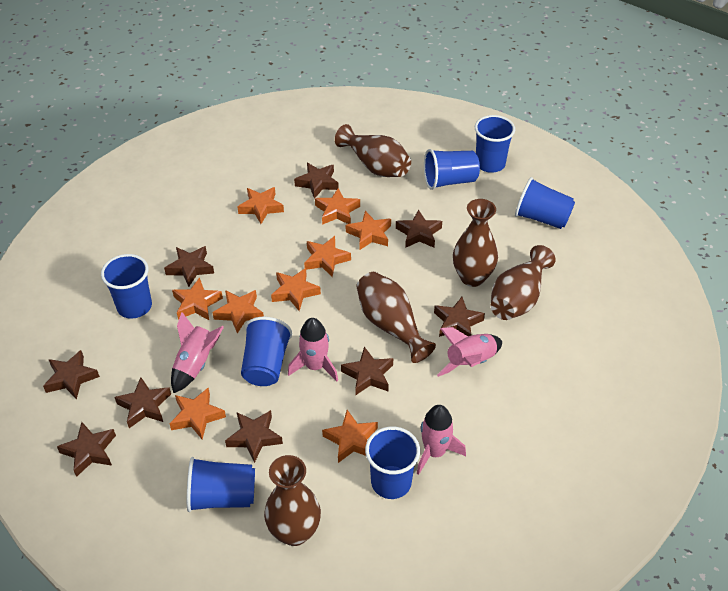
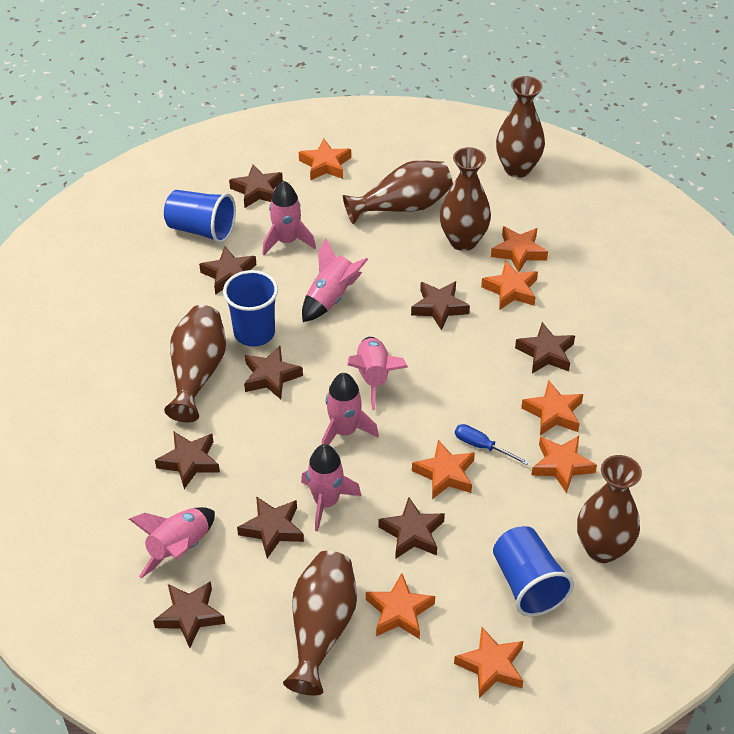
blue cup: 7 -> 3
blue screwdriver: 0 -> 1
brown vase: 5 -> 6
orange star: 9 -> 8
pink rocket: 4 -> 6

